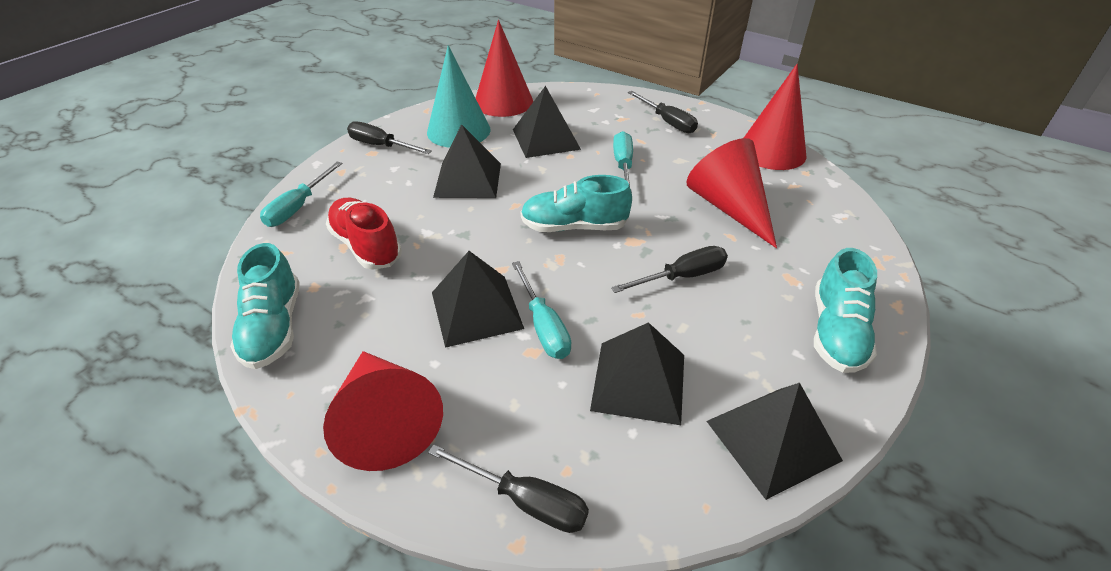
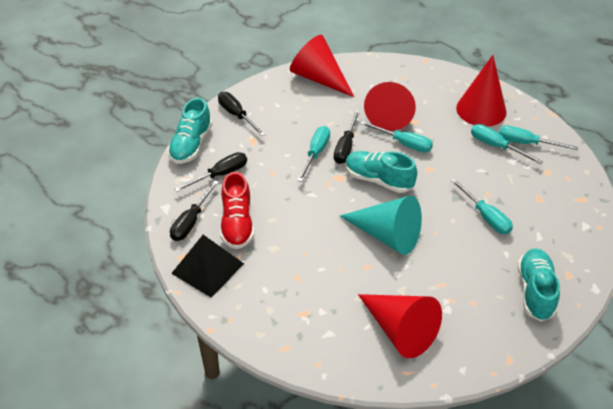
black pyramid: 5 -> 1
turquoise screwdriver: 3 -> 5

